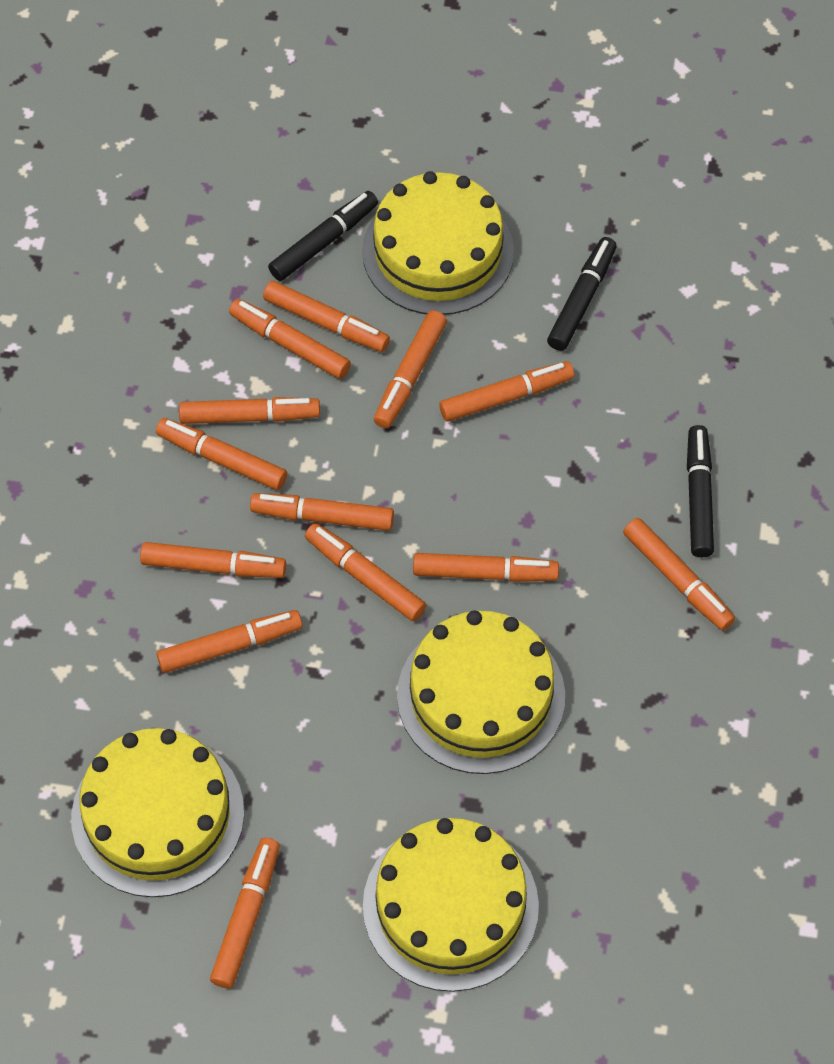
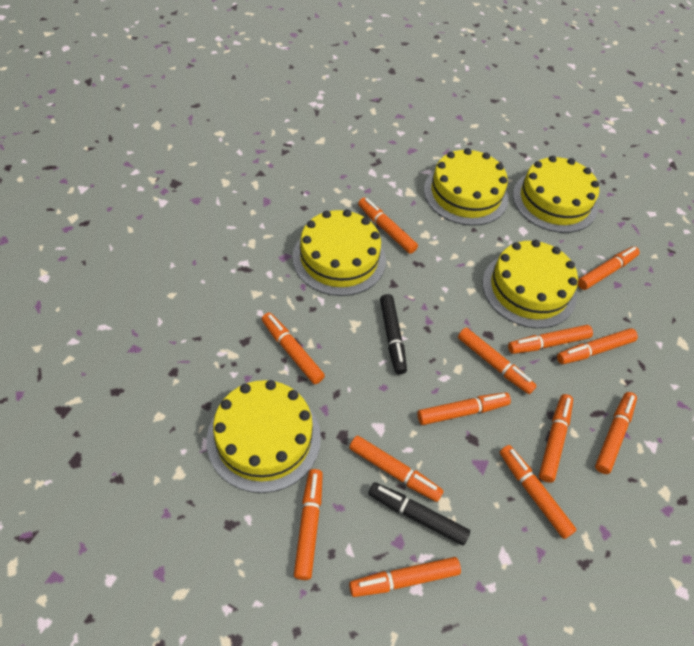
black marker: 3 -> 2
yellow cake: 4 -> 5

